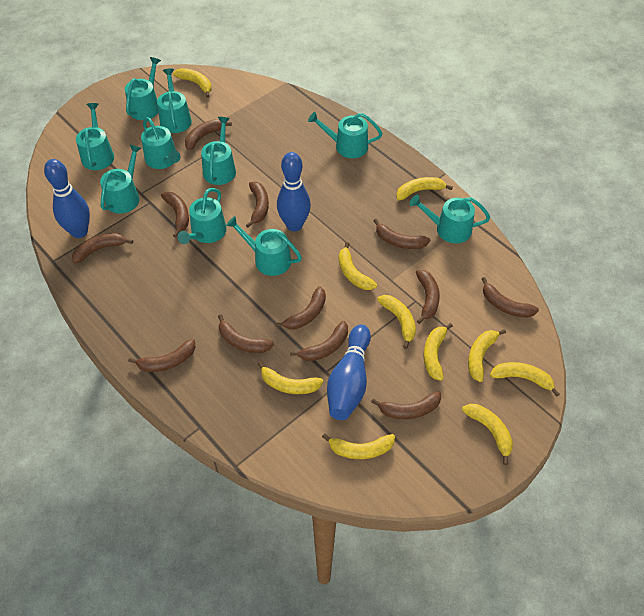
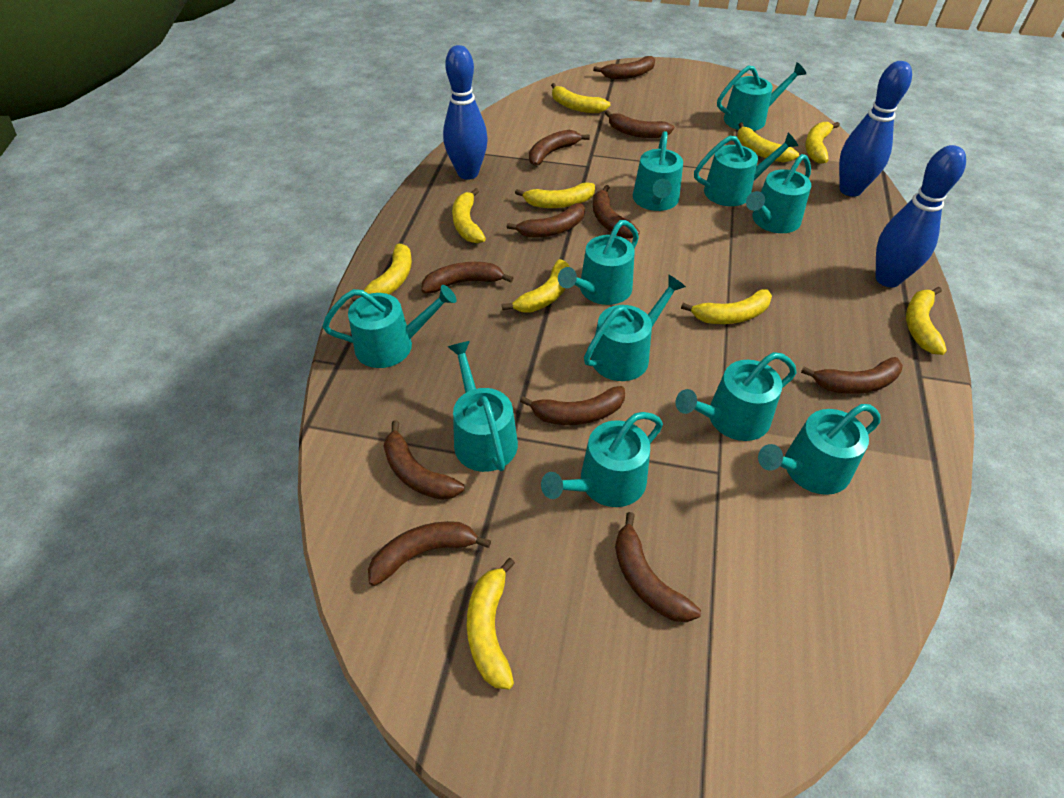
brown banana: 12 -> 11
turquoise watering can: 10 -> 11

